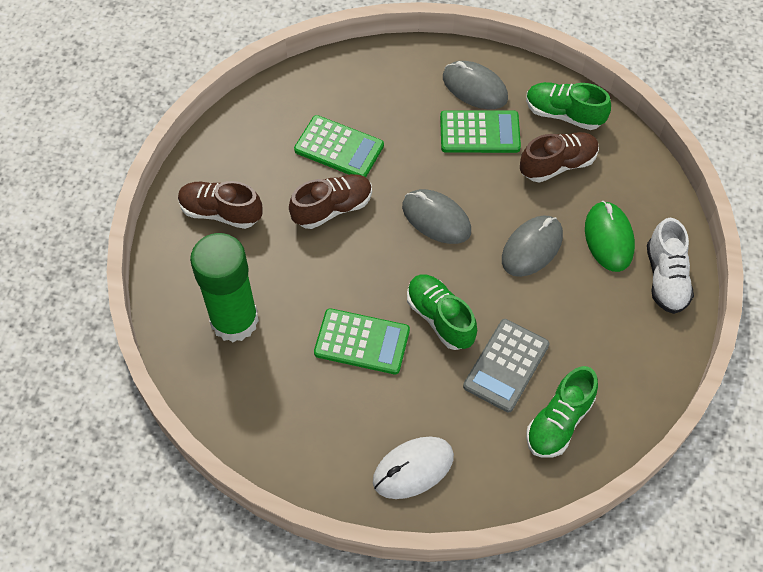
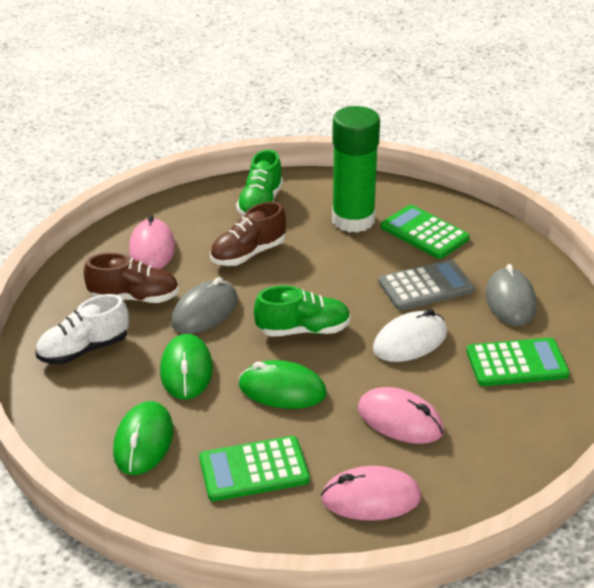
brown shoe: 3 -> 2
green mouse: 1 -> 3
green shoe: 3 -> 2
grey mouse: 3 -> 2
pink mouse: 0 -> 3

